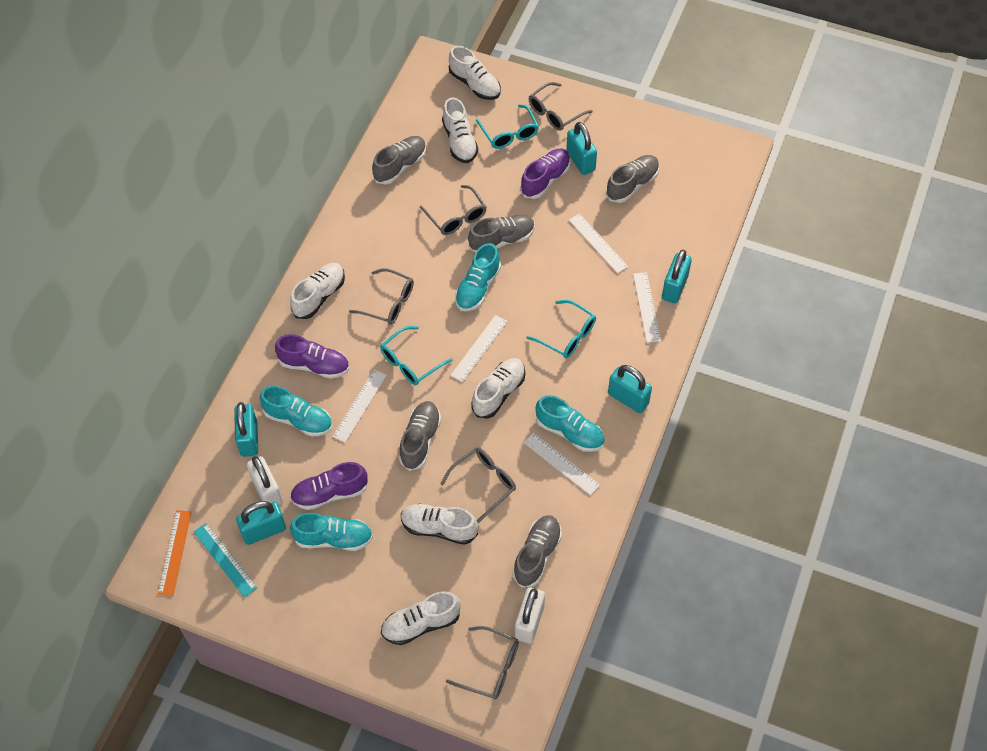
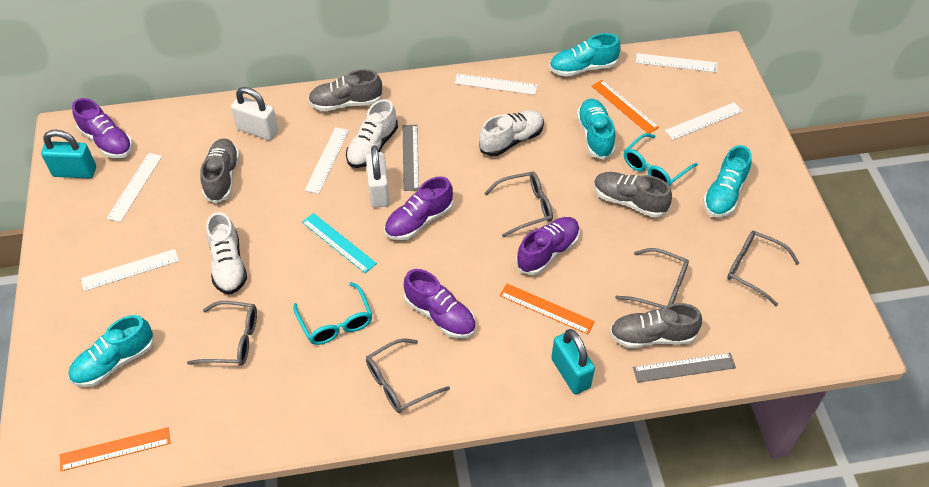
grey ruler: 0 -> 2
grey shoe: 5 -> 4
orange ruler: 1 -> 3
purple shoe: 3 -> 4
turquoise glasses: 3 -> 2
turquoise padlock: 5 -> 2
white ruler: 5 -> 6
white shoe: 6 -> 3

